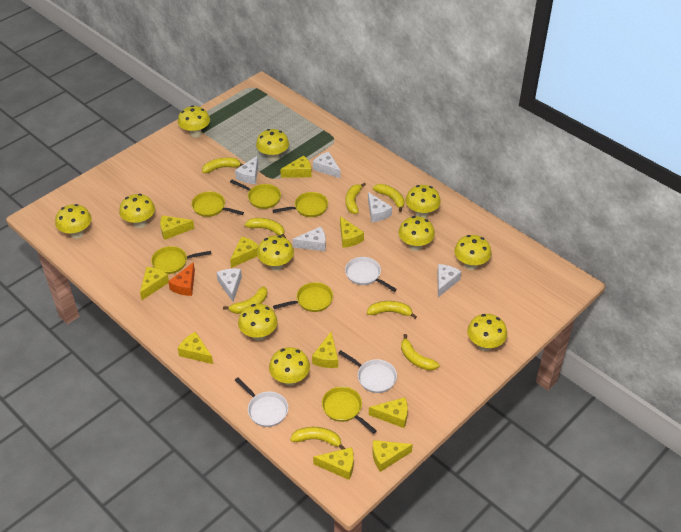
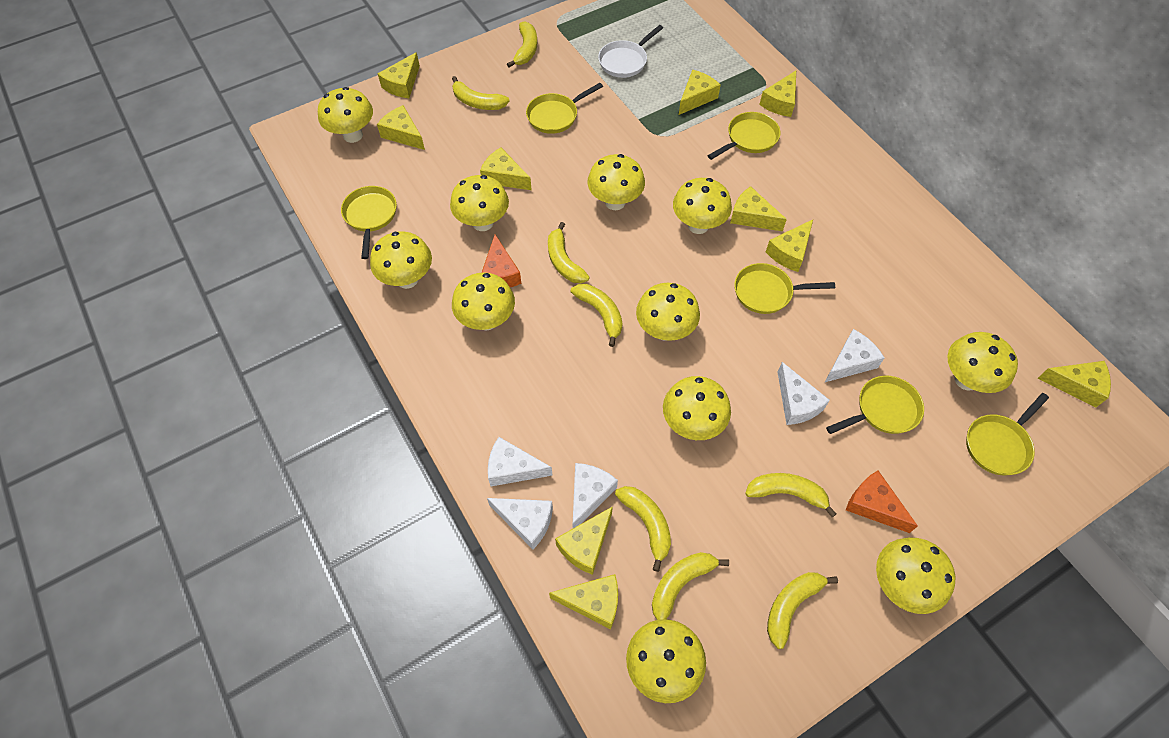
orange cheese: 1 -> 2
white cheese: 6 -> 5
white pan: 3 -> 1

